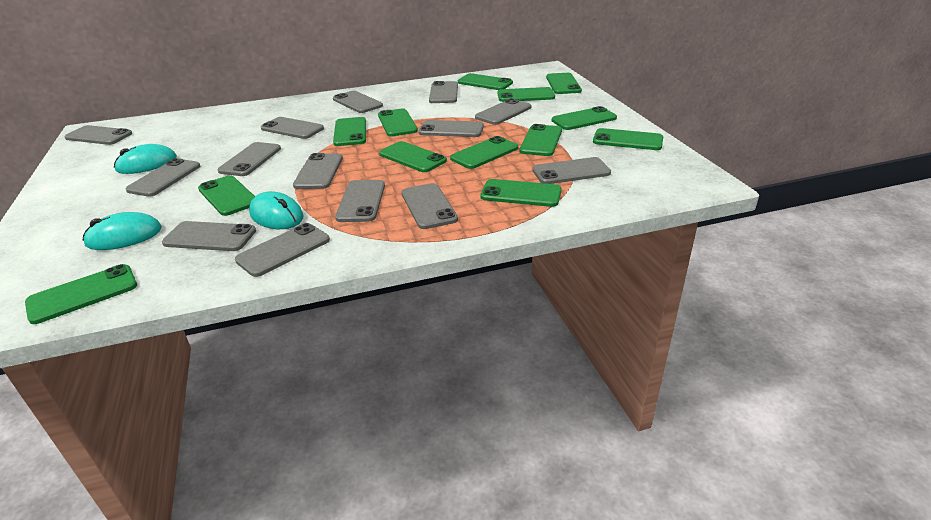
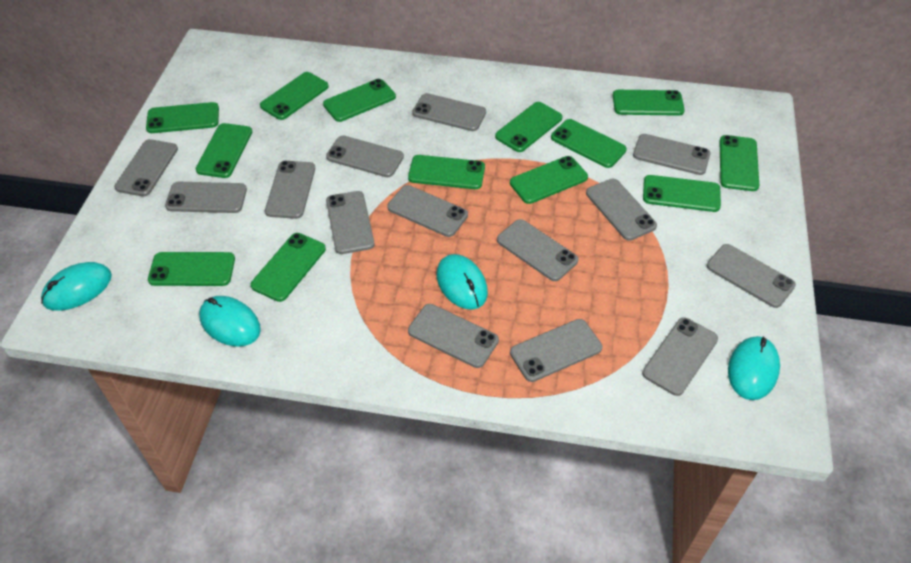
turquoise mouse: 3 -> 4

